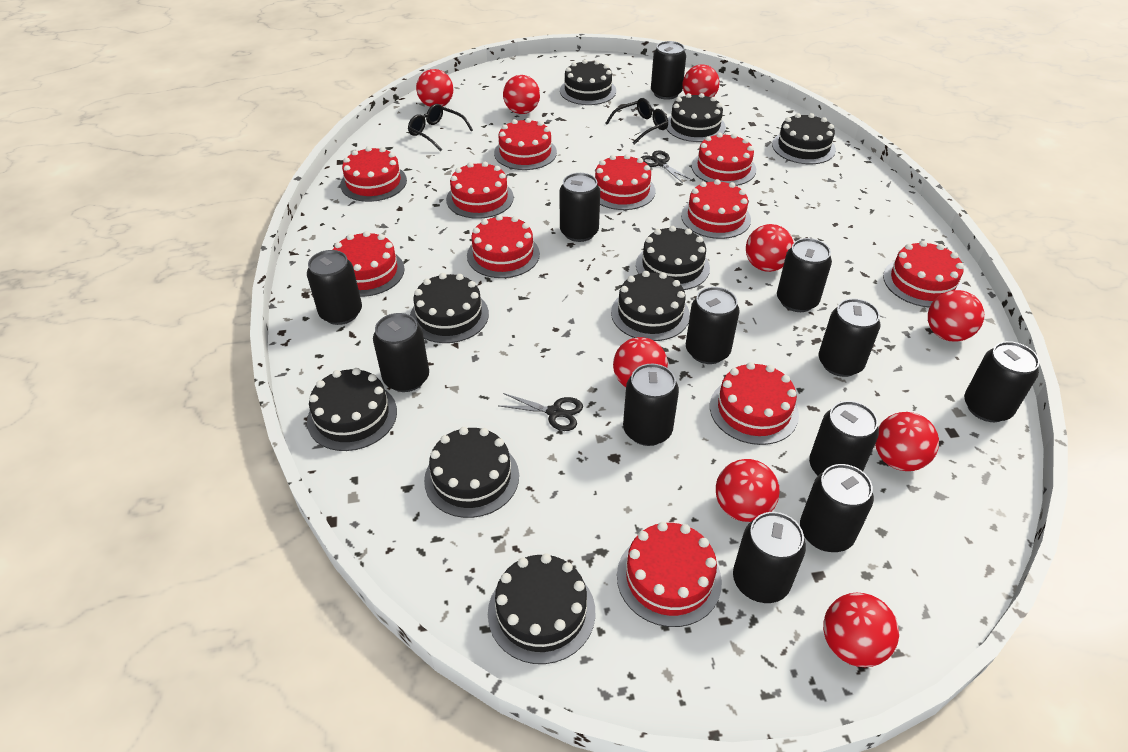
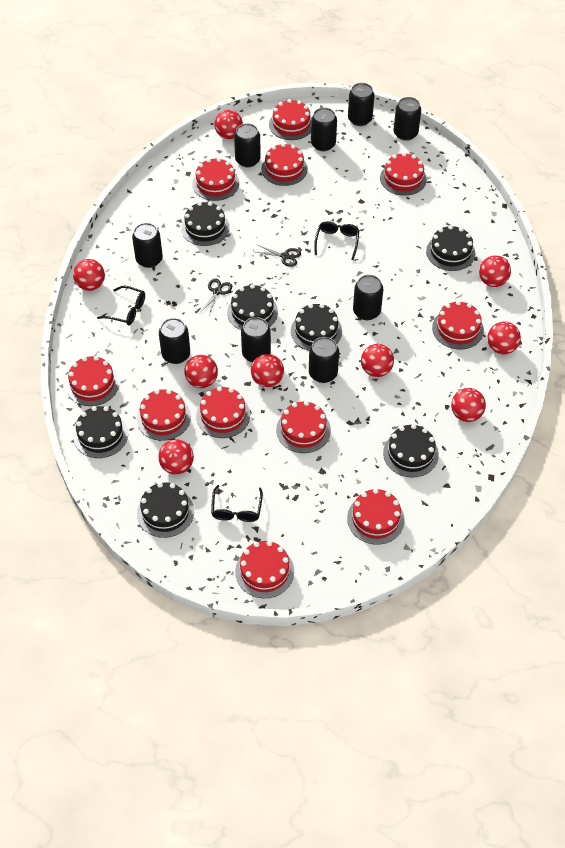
black cake: 9 -> 7
black can: 12 -> 9
black glasses: 2 -> 3

